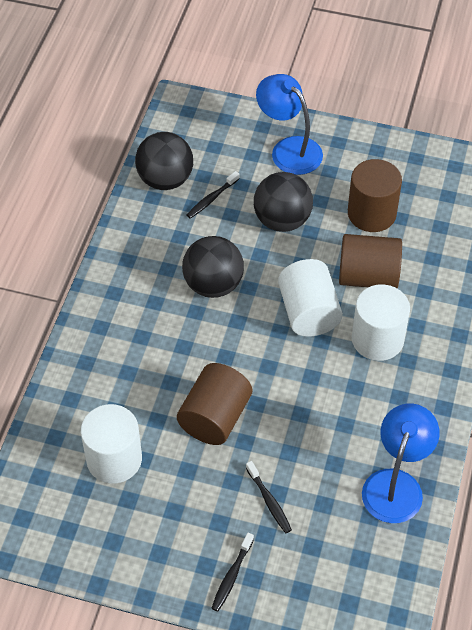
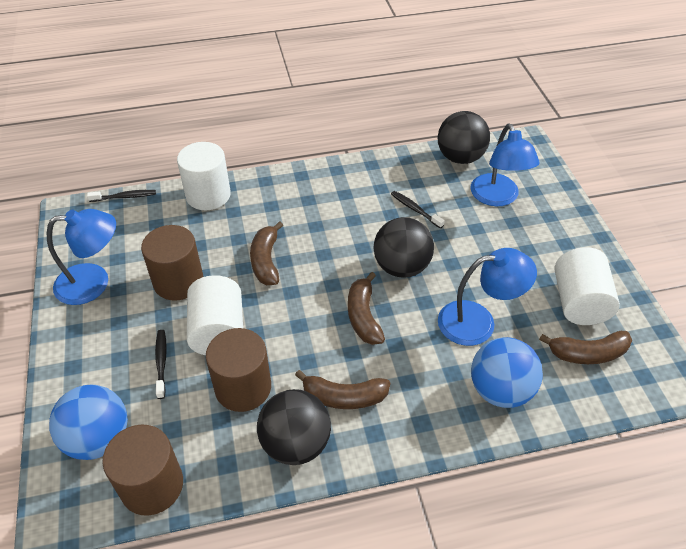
blue ball: 0 -> 2
blue lamp: 2 -> 3
brown banana: 0 -> 4

